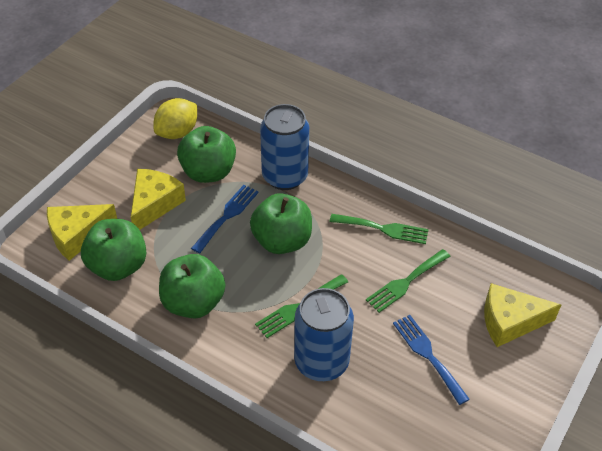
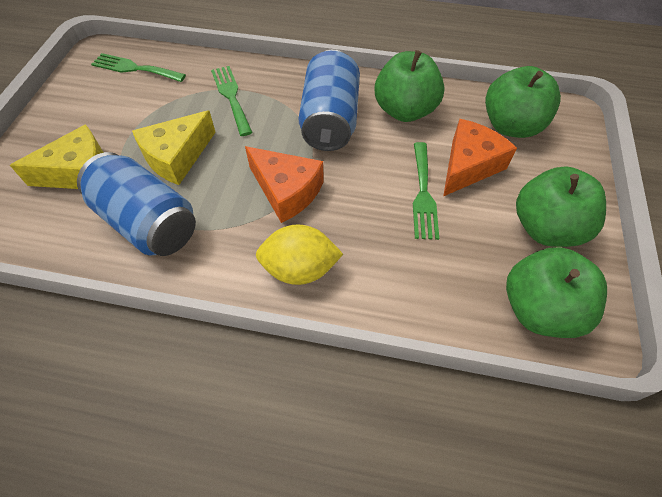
blue fork: 2 -> 0
orange cheese: 0 -> 2
yellow cheese: 3 -> 2

